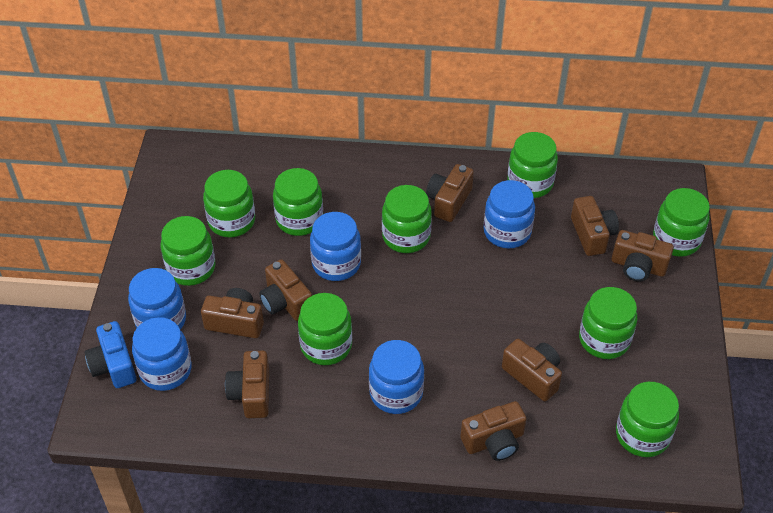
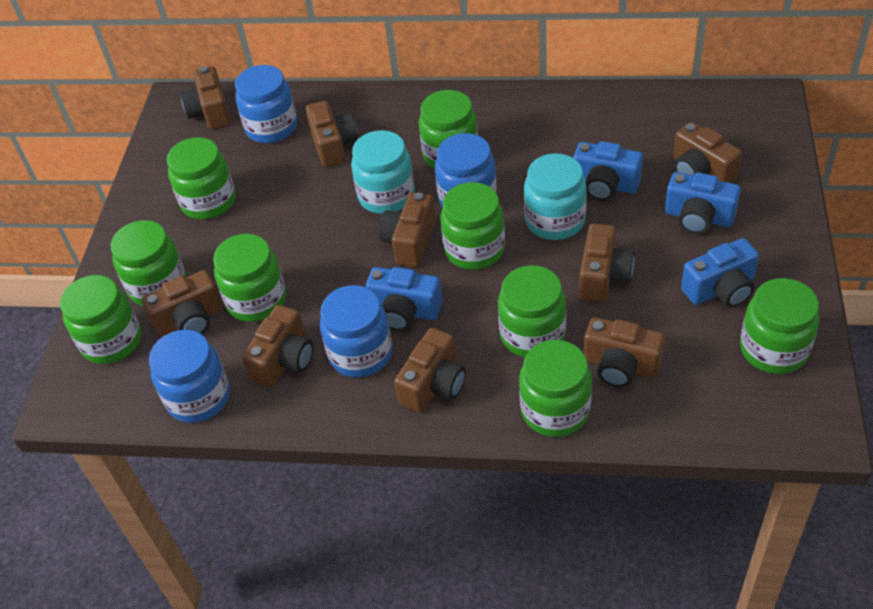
blue camera: 1 -> 4
blue jar: 5 -> 4
brown camera: 8 -> 9
turquoise jar: 0 -> 2

